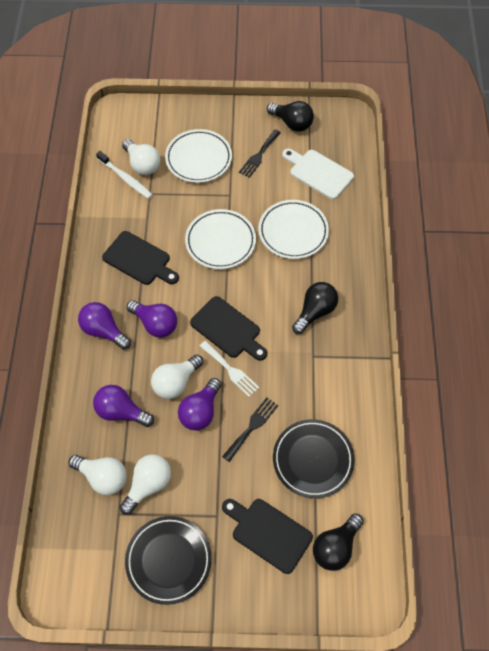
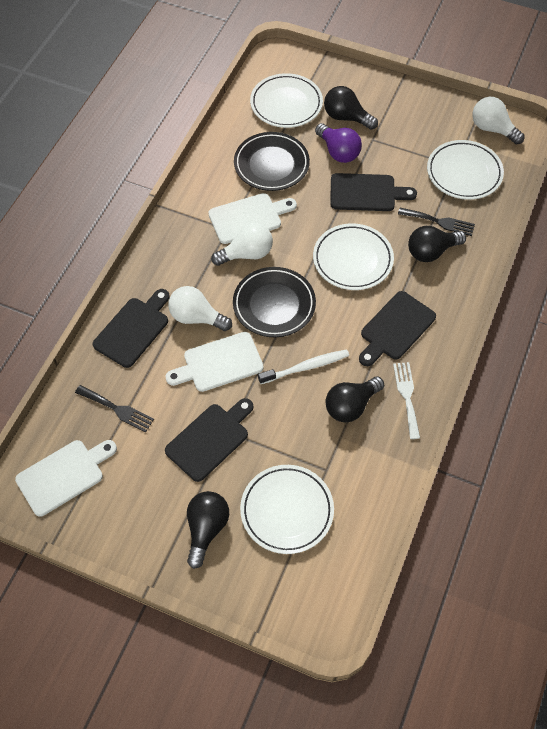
black cutting board: 3 -> 4
black light bulb: 3 -> 4
purple light bulb: 4 -> 1
white cutting board: 1 -> 3
white light bulb: 4 -> 3
white plate: 3 -> 4

